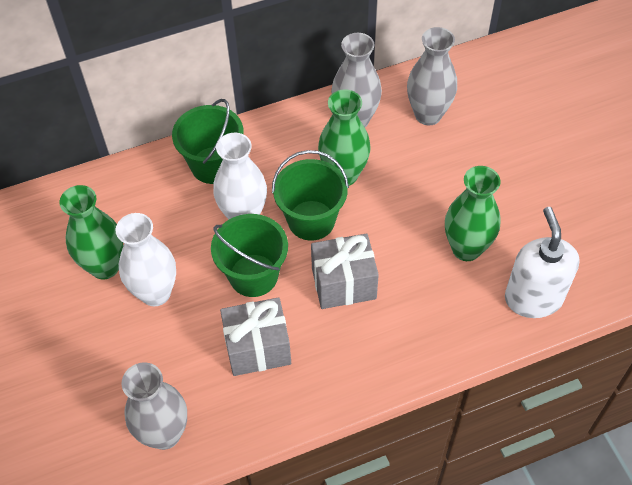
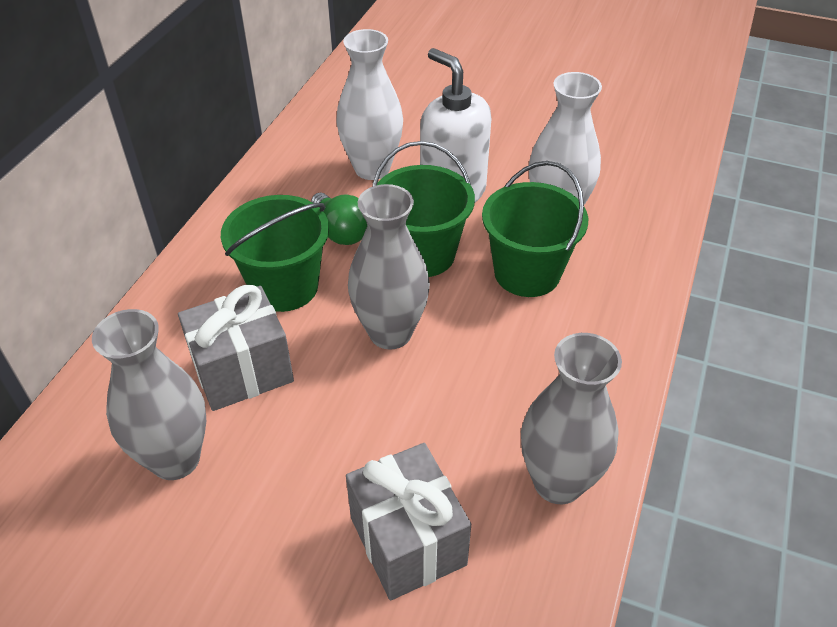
green light bulb: 0 -> 1
green vase: 3 -> 0

